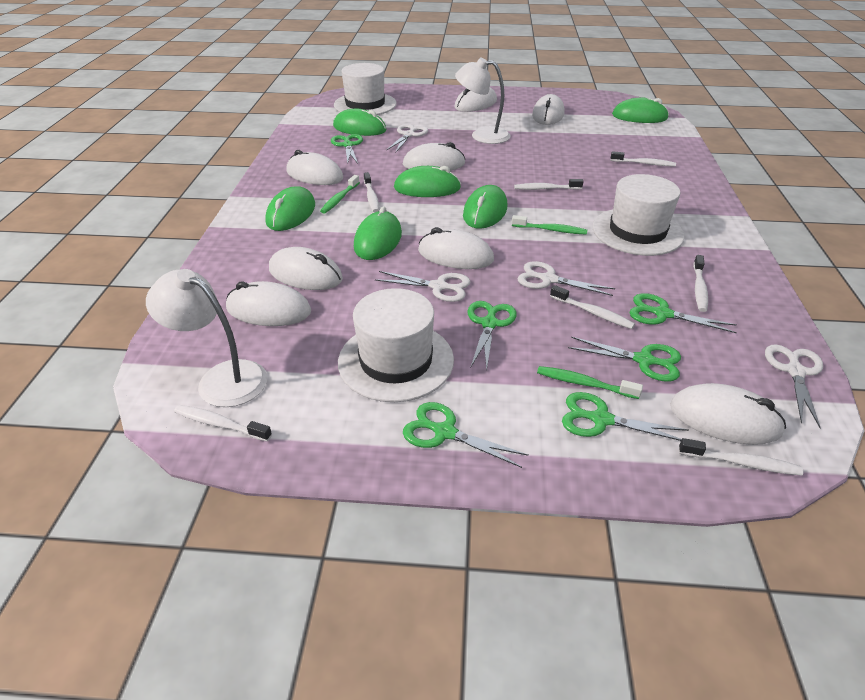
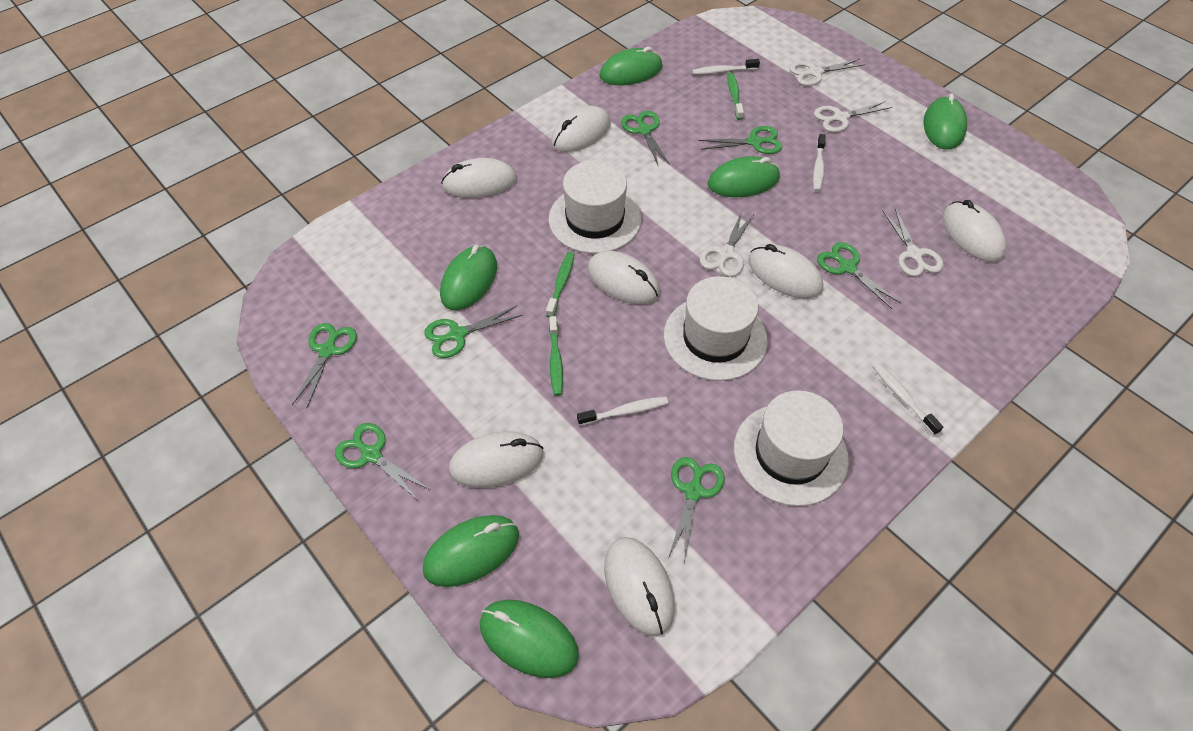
green scissors: 6 -> 7
white lamp: 2 -> 0
white mouse: 8 -> 7
white toothbrush: 7 -> 4

